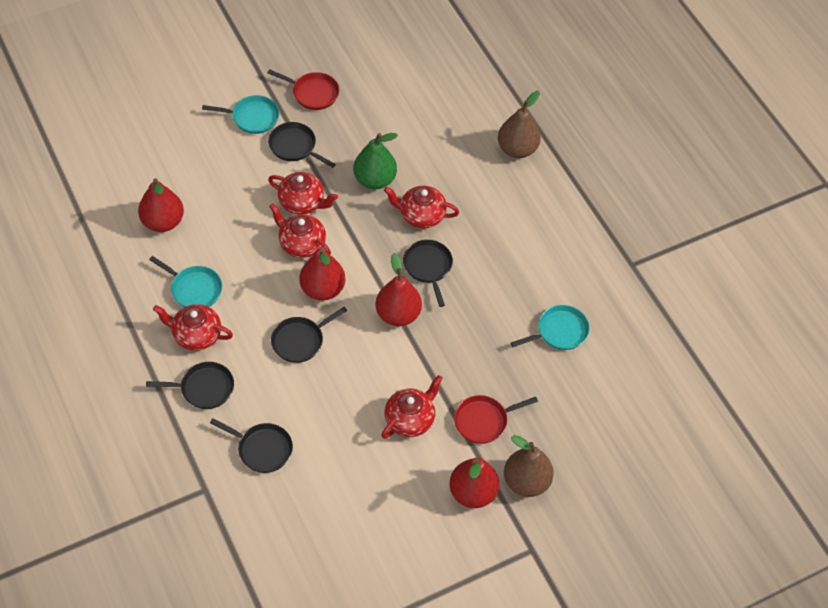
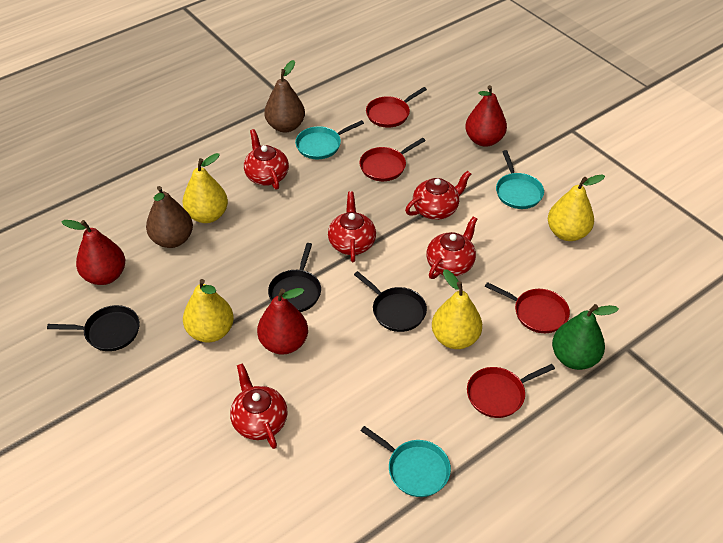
black pan: 5 -> 3
red pan: 2 -> 4
red pear: 4 -> 3
yellow pear: 0 -> 4

